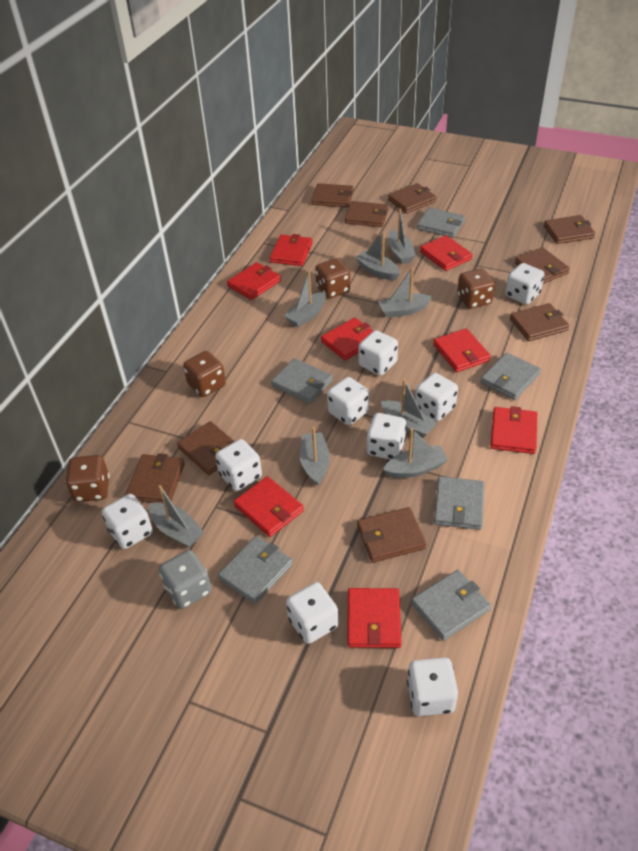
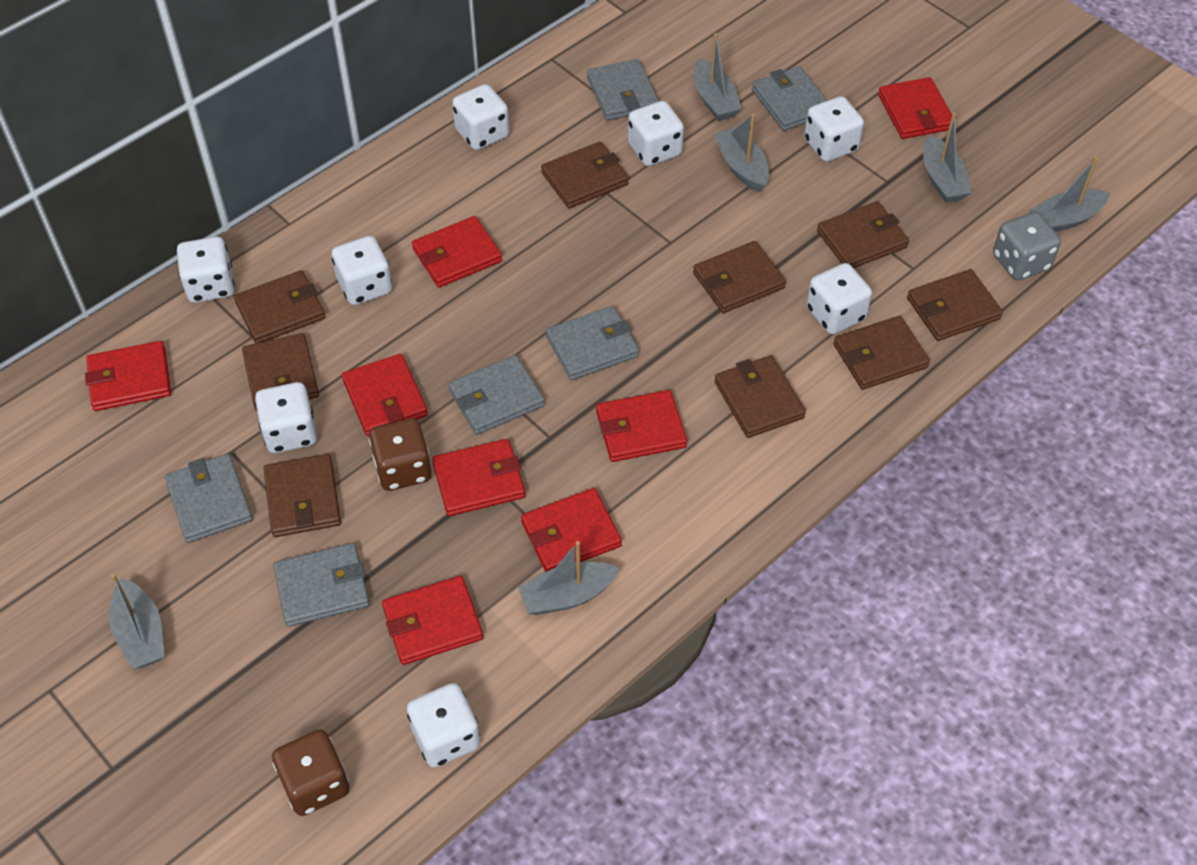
brown dice: 4 -> 2
grey boat: 8 -> 6
white dice: 9 -> 8

